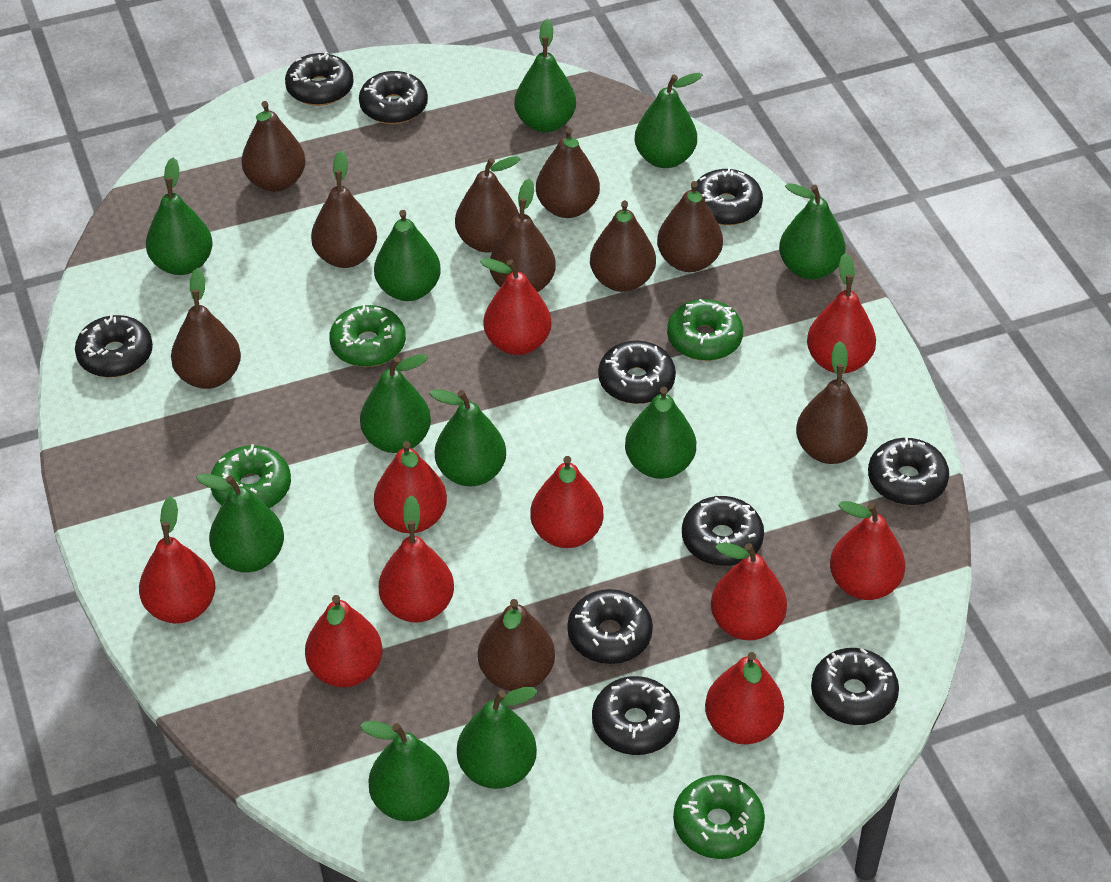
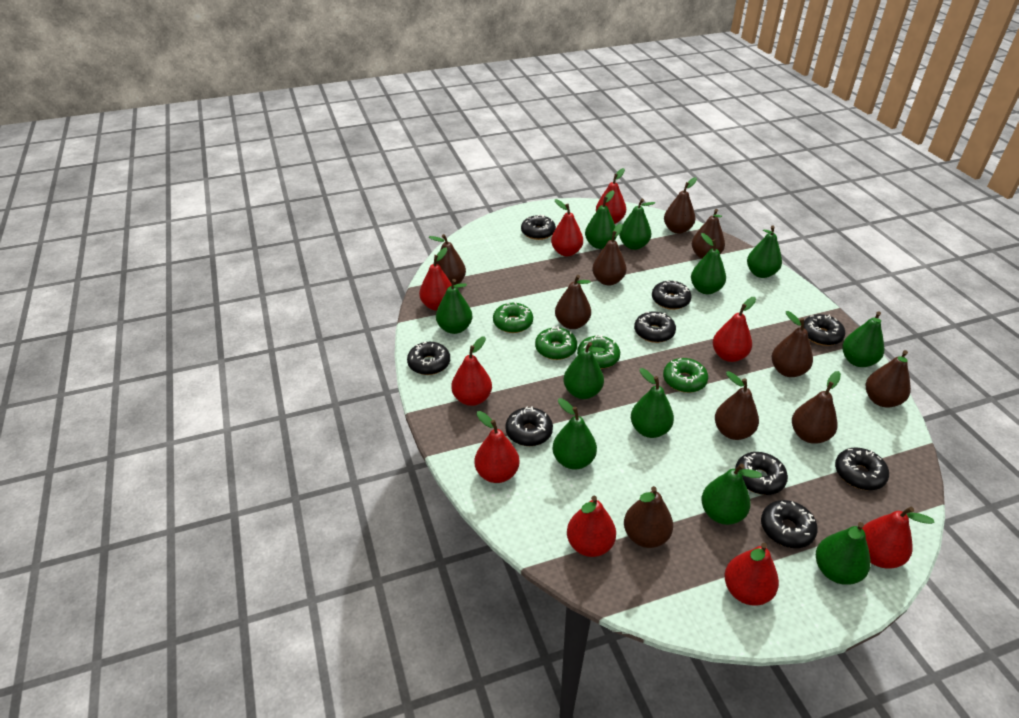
black donut: 10 -> 9
red pear: 10 -> 9

